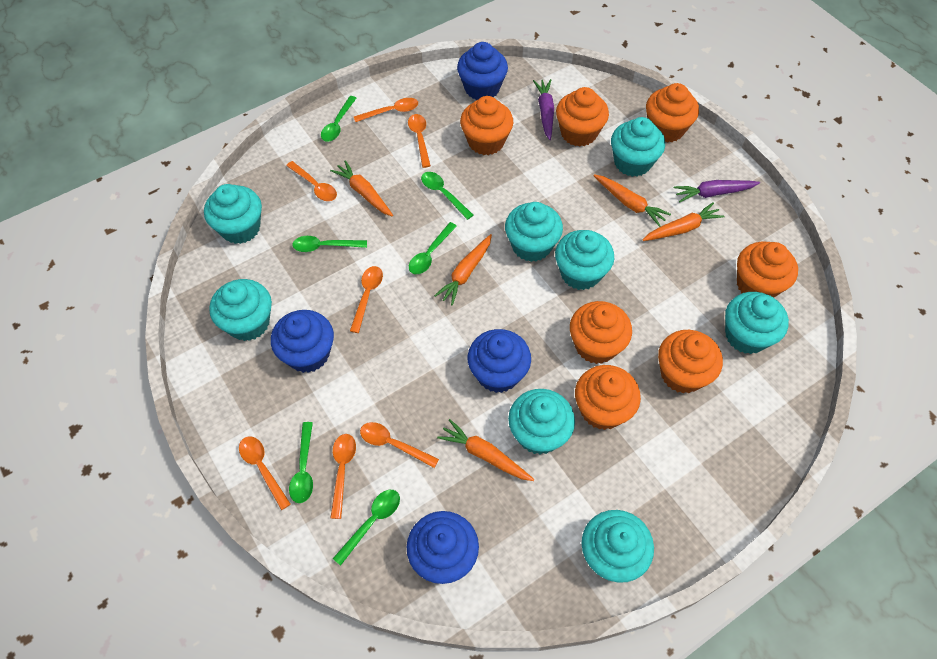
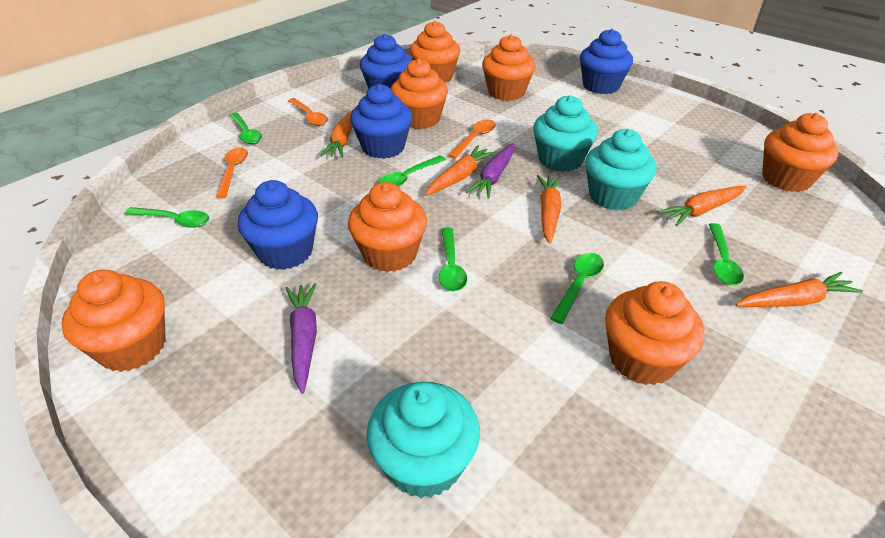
orange spoon: 7 -> 3
turquoise cupcake: 8 -> 3

